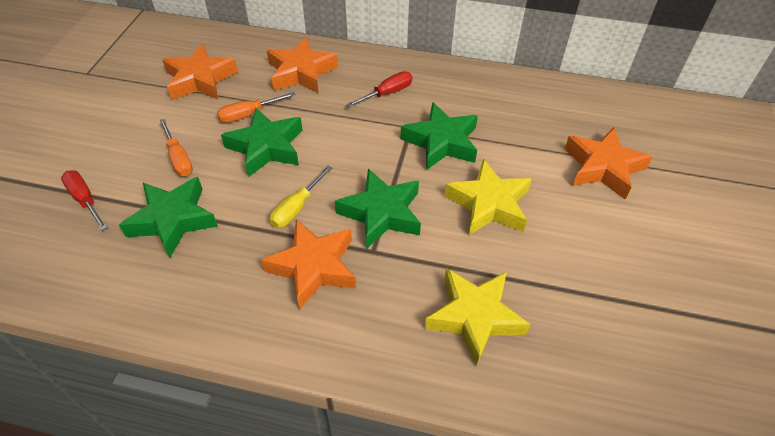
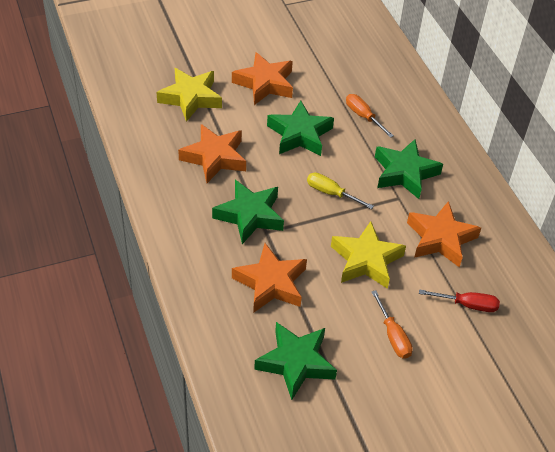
red screwdriver: 2 -> 1

